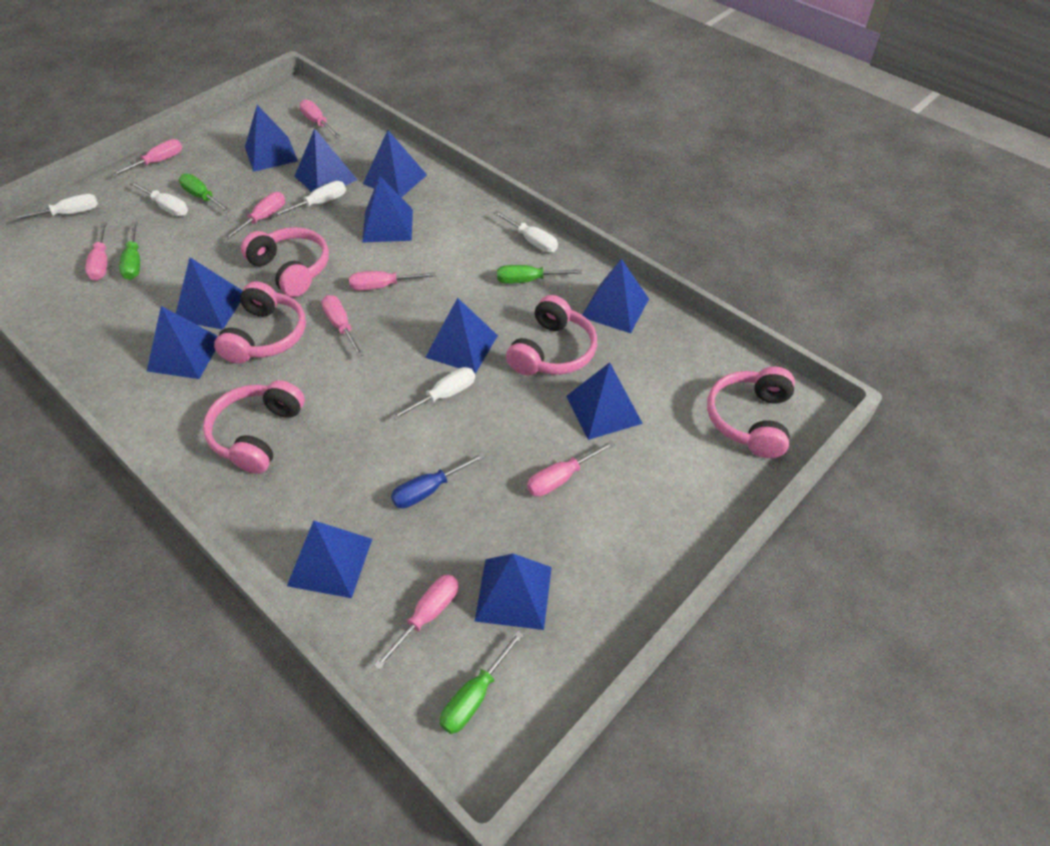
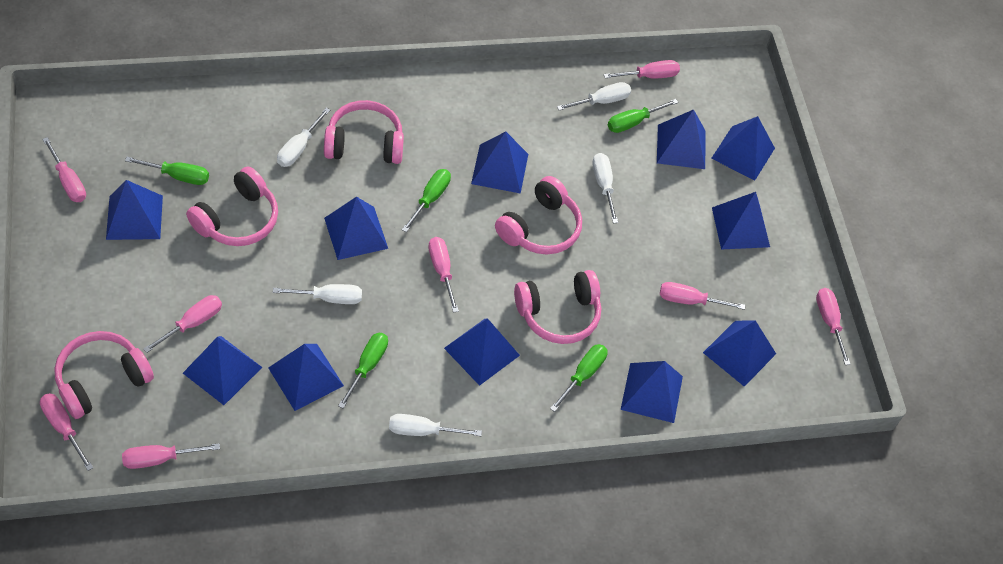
blue screwdriver: 1 -> 0
green screwdriver: 4 -> 5

